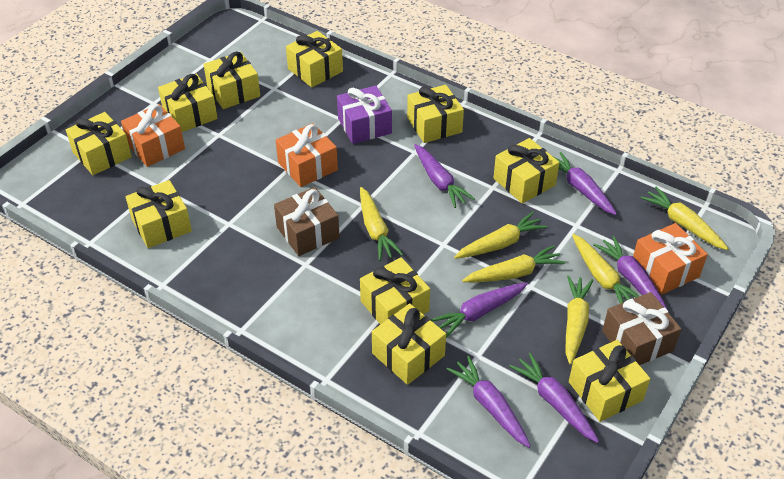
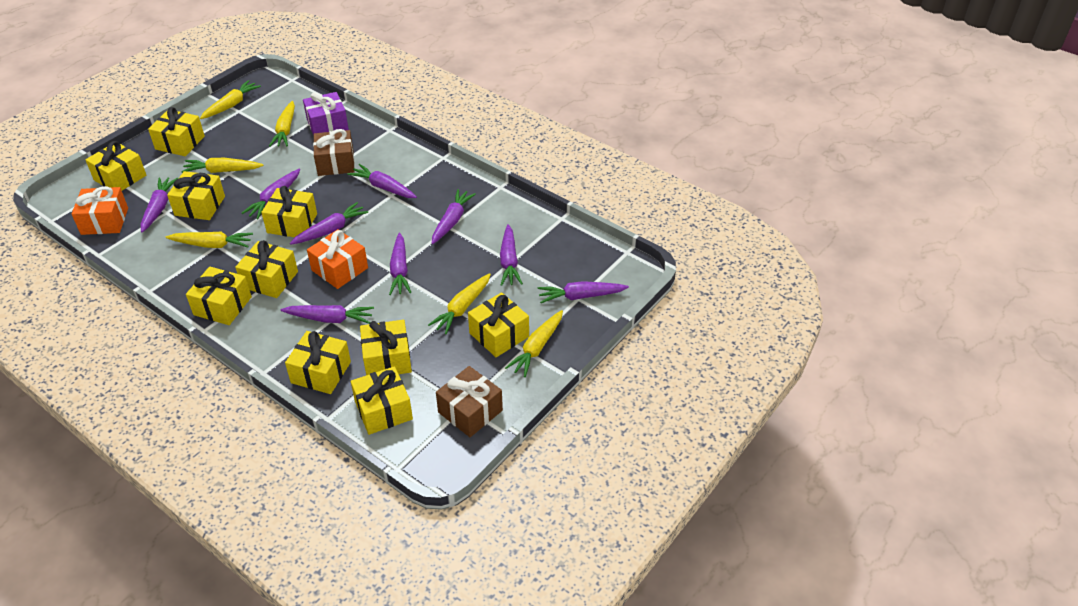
orange gift: 3 -> 2
purple carrot: 6 -> 9

